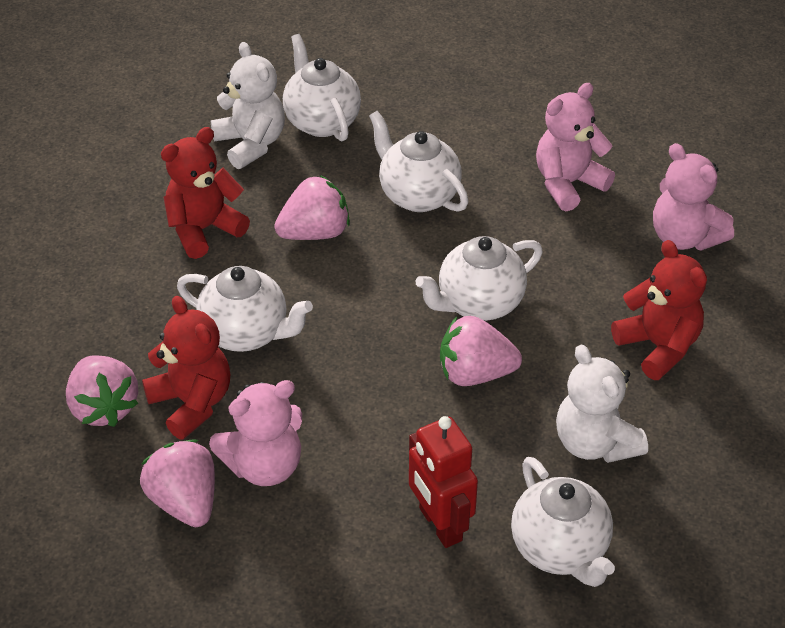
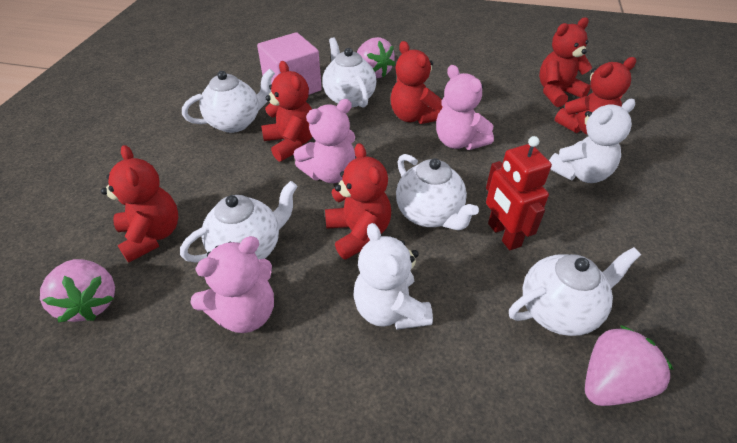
pink cube: 0 -> 1
pink strawberry: 4 -> 3
red teddy bear: 3 -> 6

